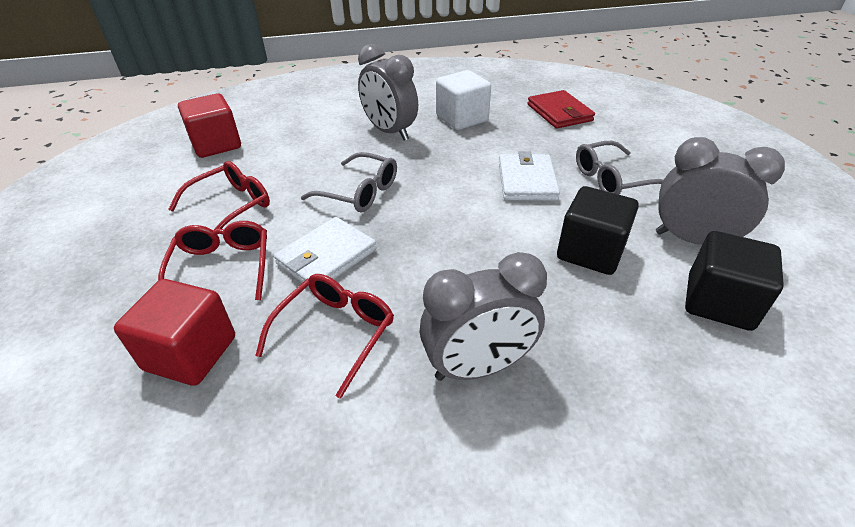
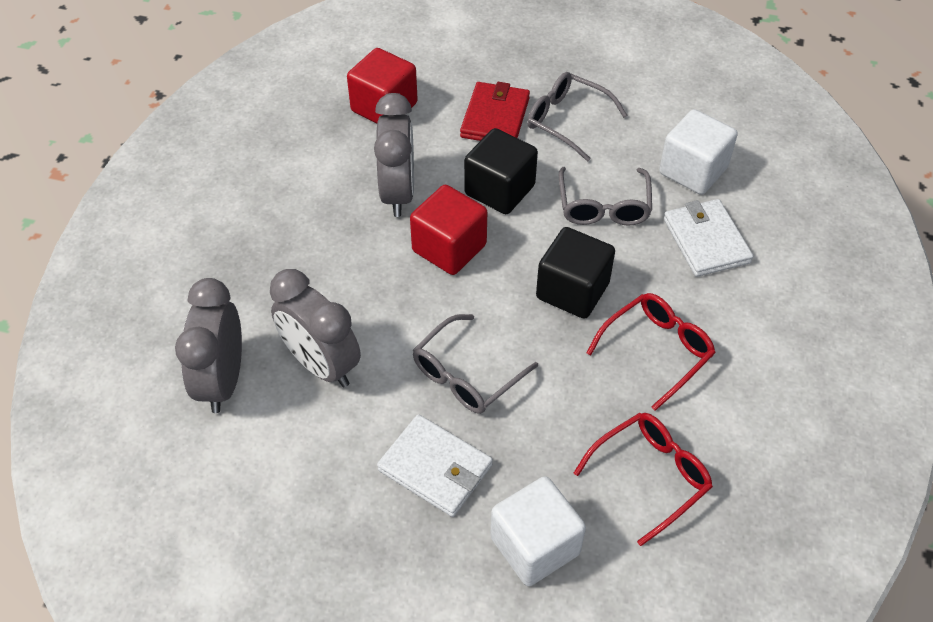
grey glasses: 2 -> 3
red glasses: 3 -> 2
white cube: 1 -> 2

